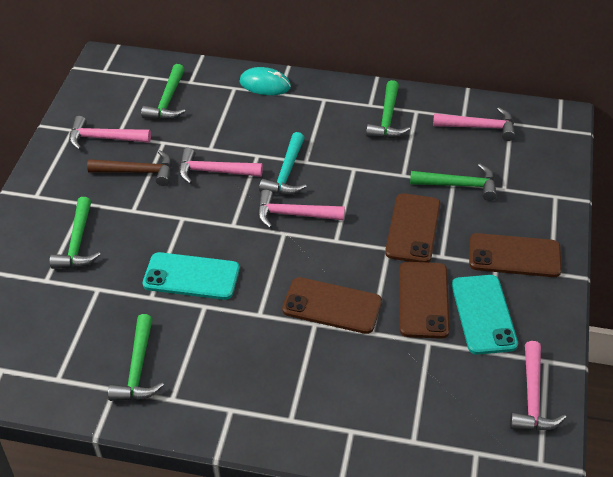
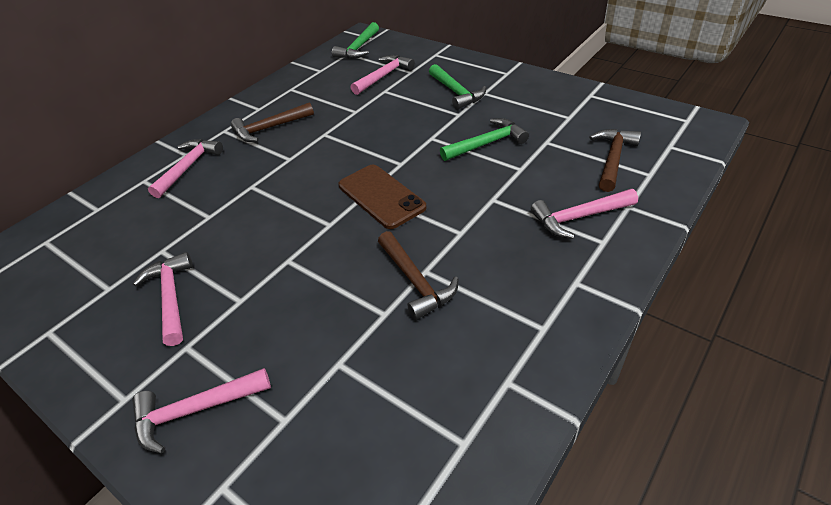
brown hammer: 1 -> 3
brown phone: 4 -> 1
green hammer: 5 -> 3
turquoise hammer: 1 -> 0
turquoise mouse: 1 -> 0
turquoise phone: 2 -> 0

